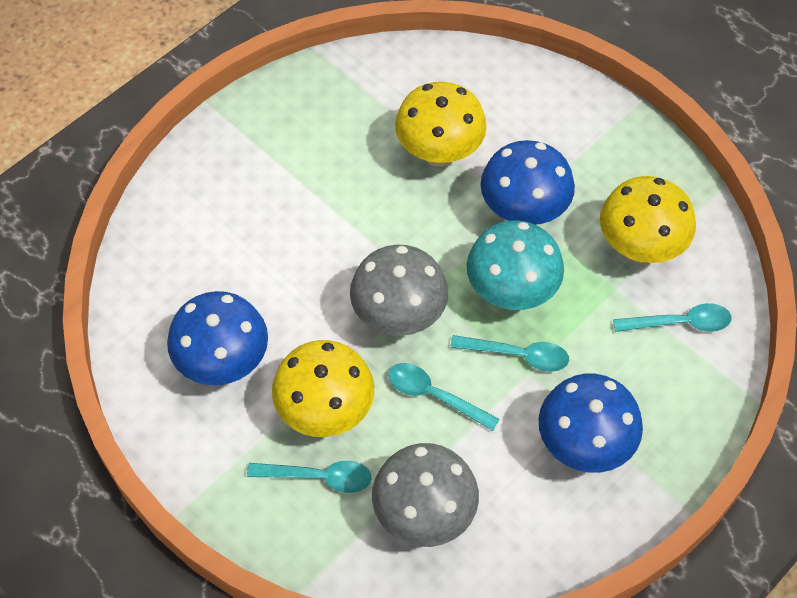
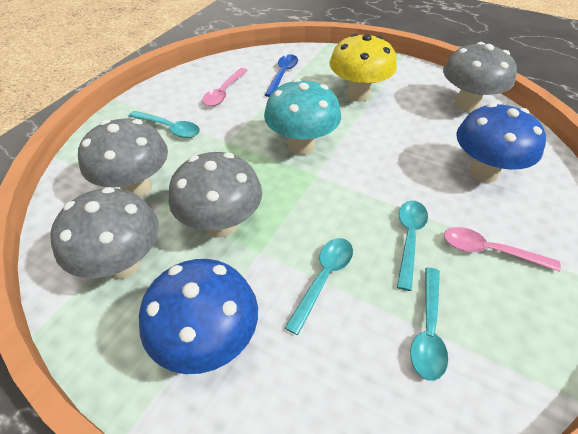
blue mushroom: 3 -> 2
blue spoon: 0 -> 1
grey mushroom: 2 -> 4
pink spoon: 0 -> 2
yellow mushroom: 3 -> 1

